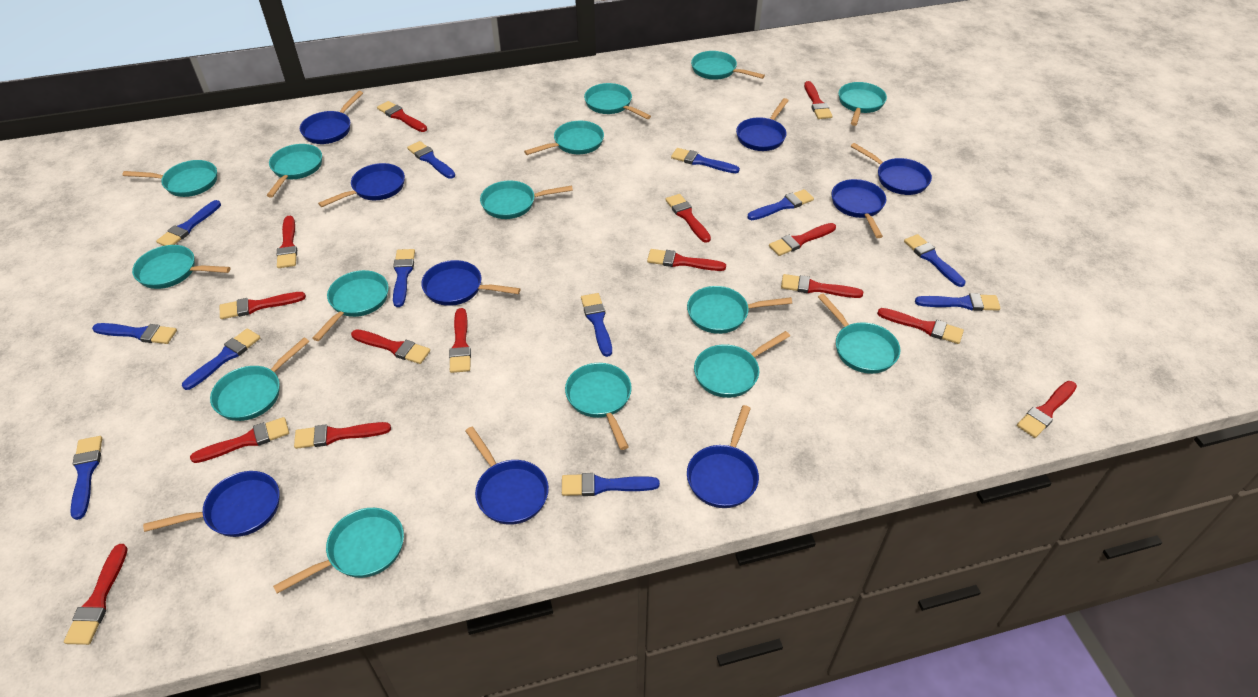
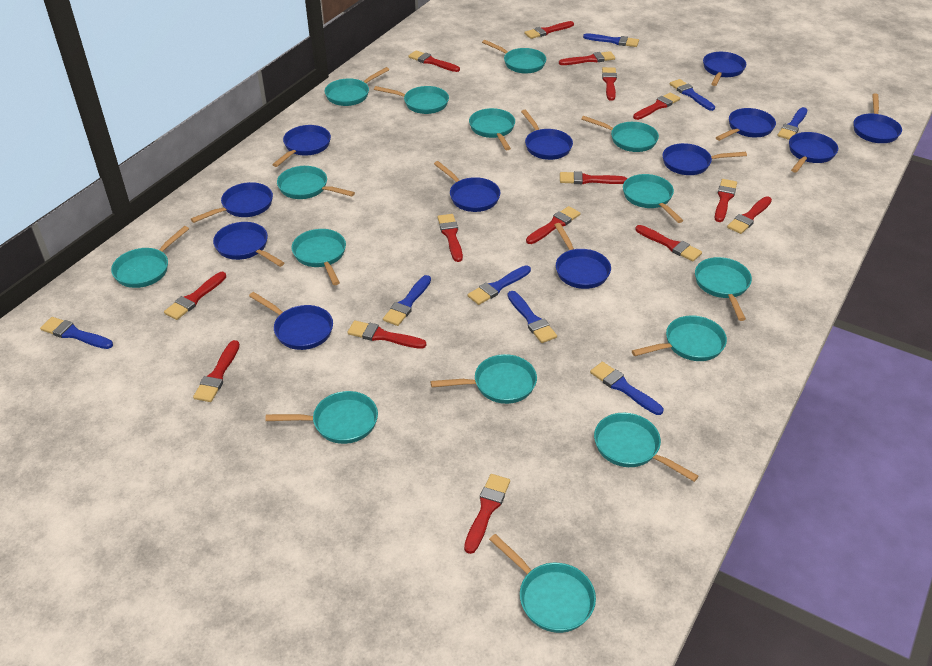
blue brush: 12 -> 8
blue pan: 9 -> 12

